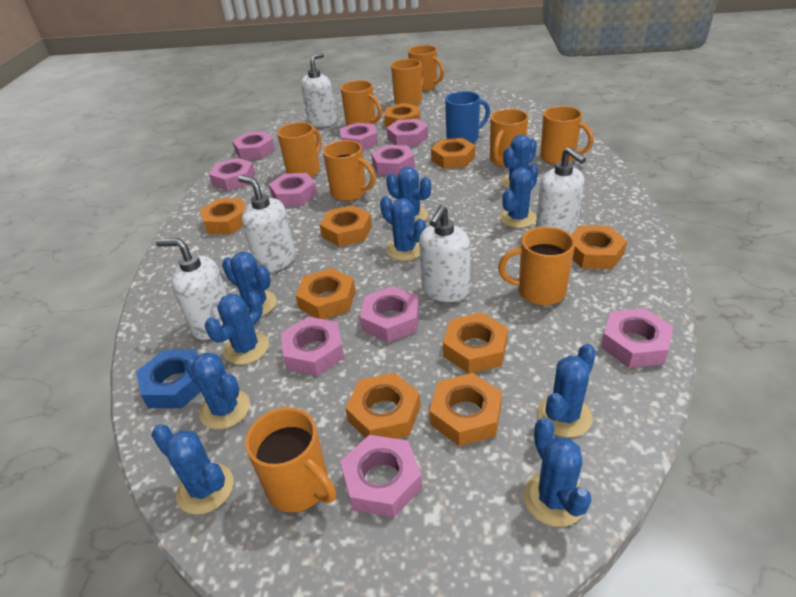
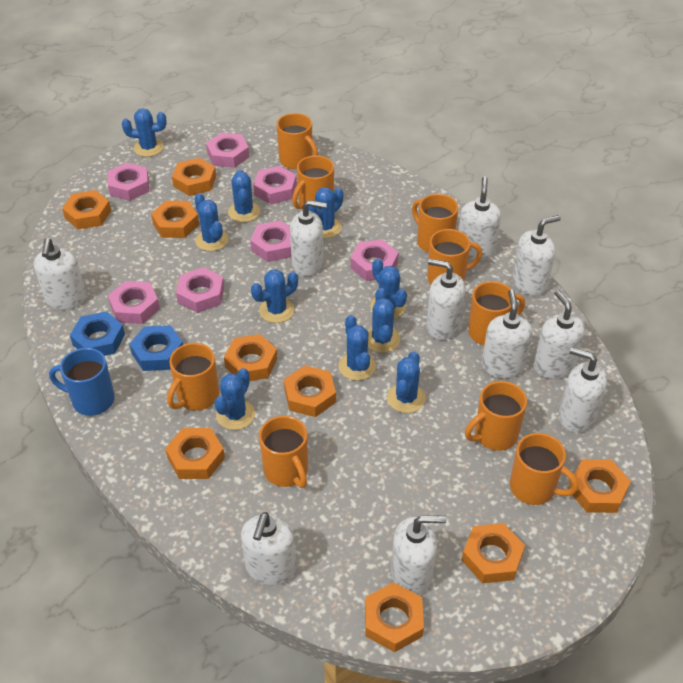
blue nut: 1 -> 2
pink nut: 10 -> 7
white soap dispenser: 5 -> 10

